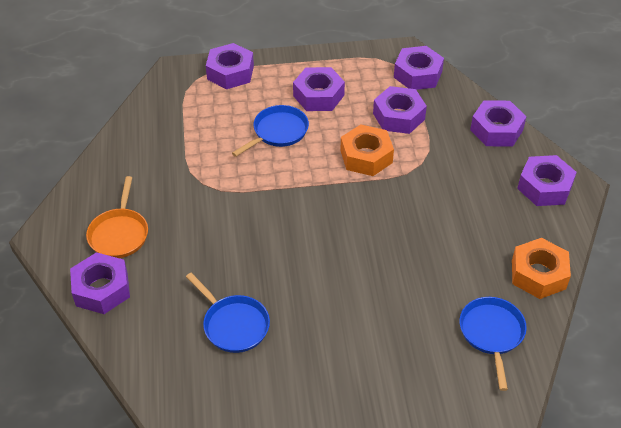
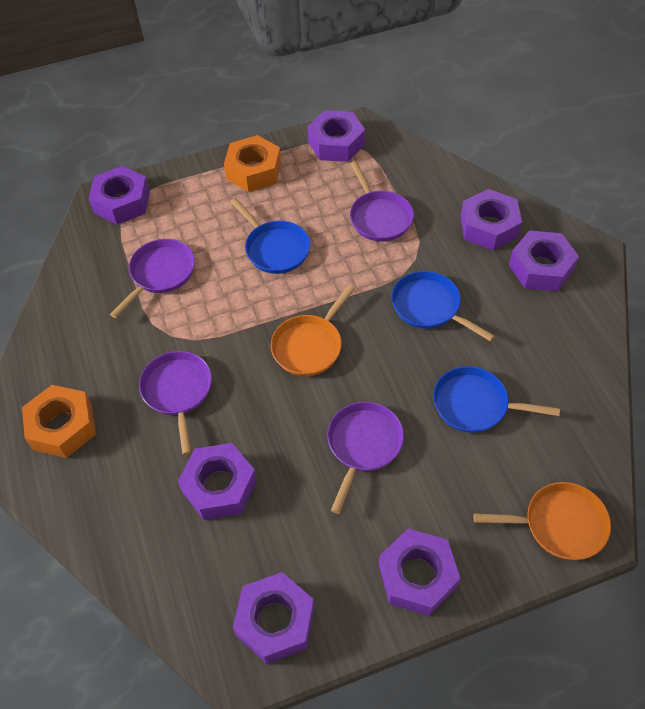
orange pan: 1 -> 2
purple pan: 0 -> 4

